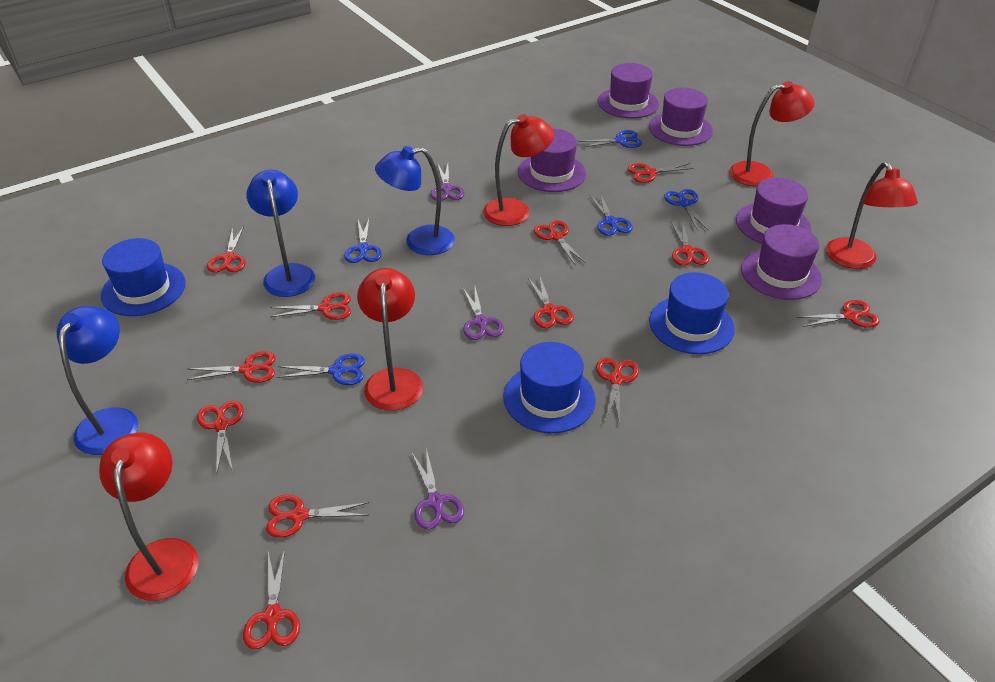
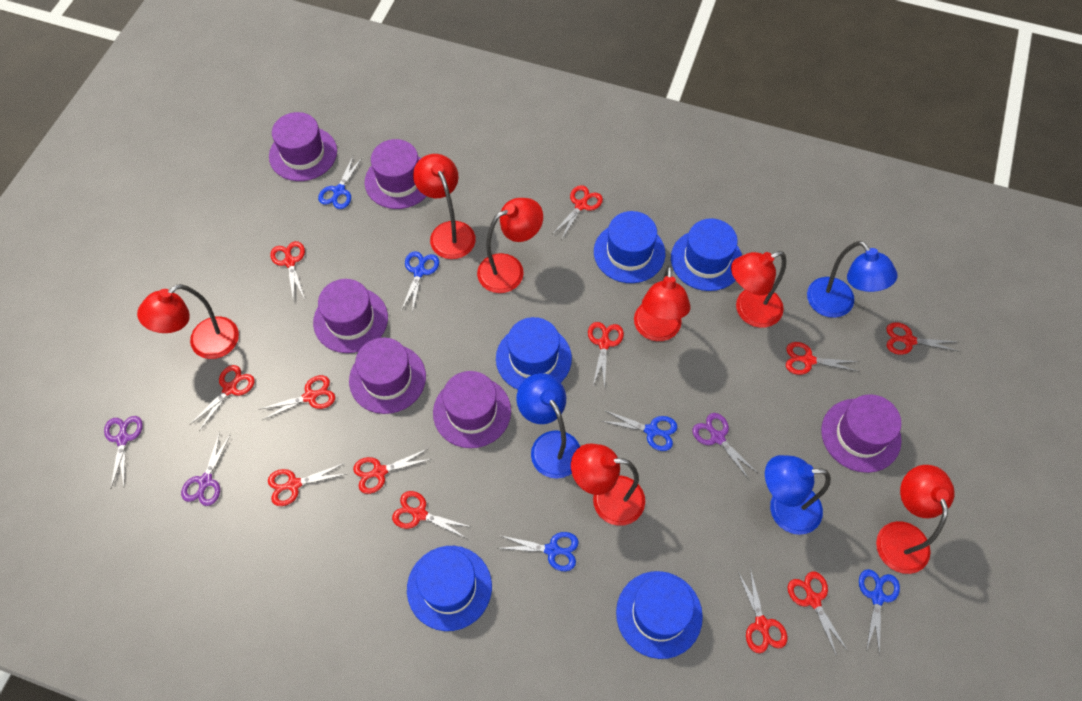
blue hat: 3 -> 5
purple hat: 5 -> 6
red lamp: 5 -> 7

